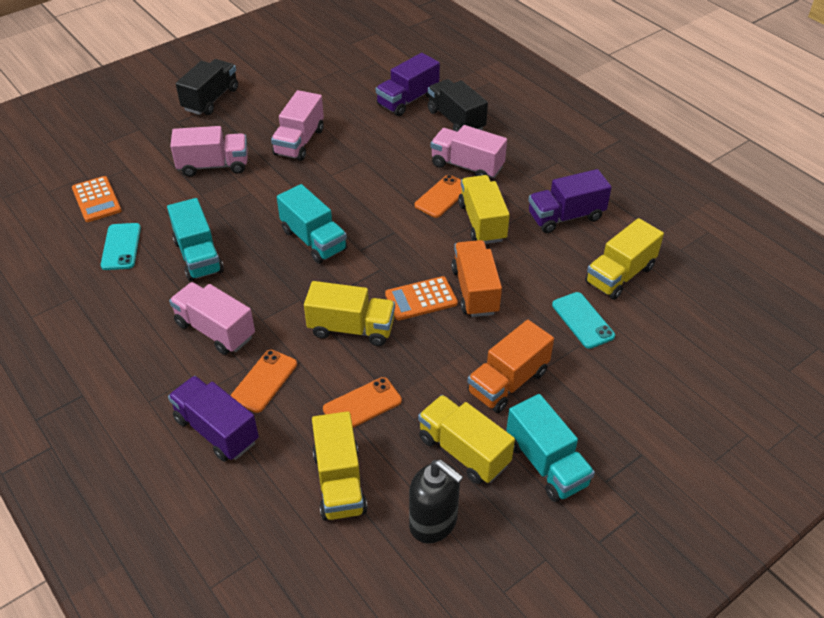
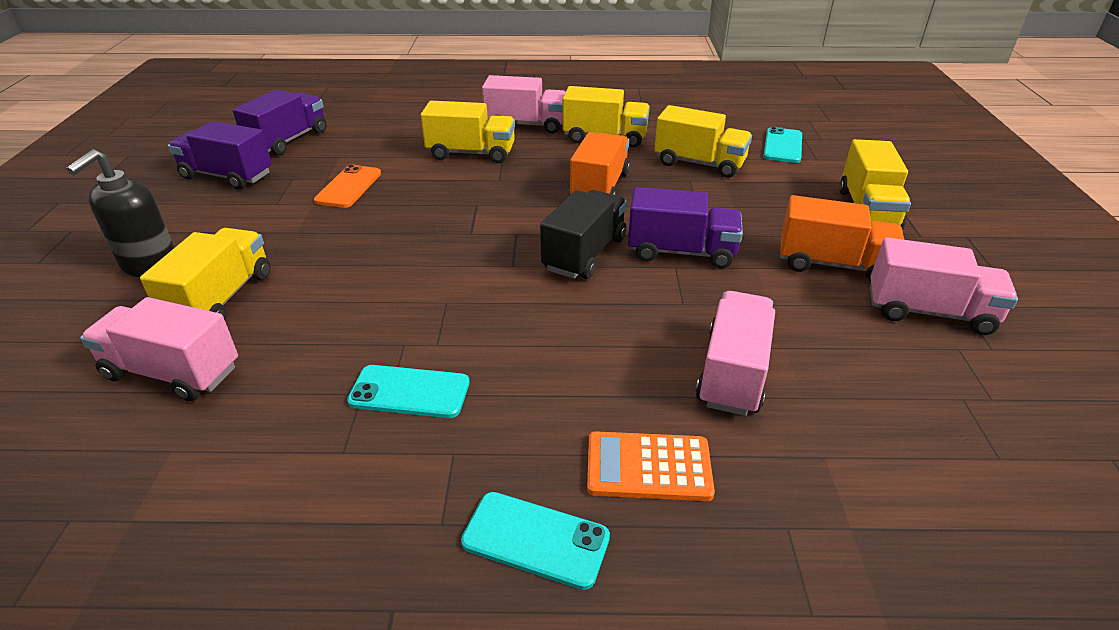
black truck: 2 -> 1
orange calculator: 2 -> 1
orange phone: 3 -> 1
turquoise phone: 2 -> 3
turquoise truck: 3 -> 0

